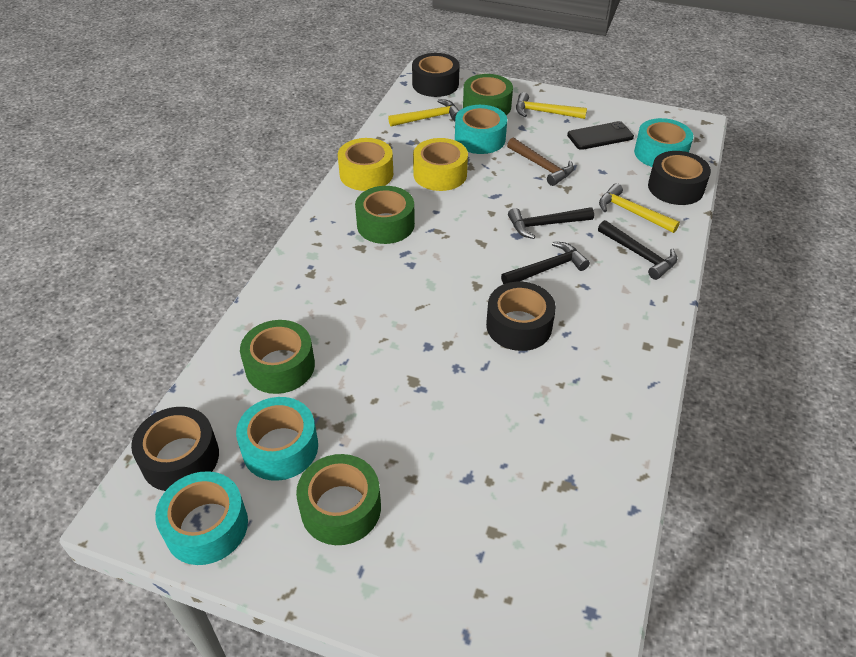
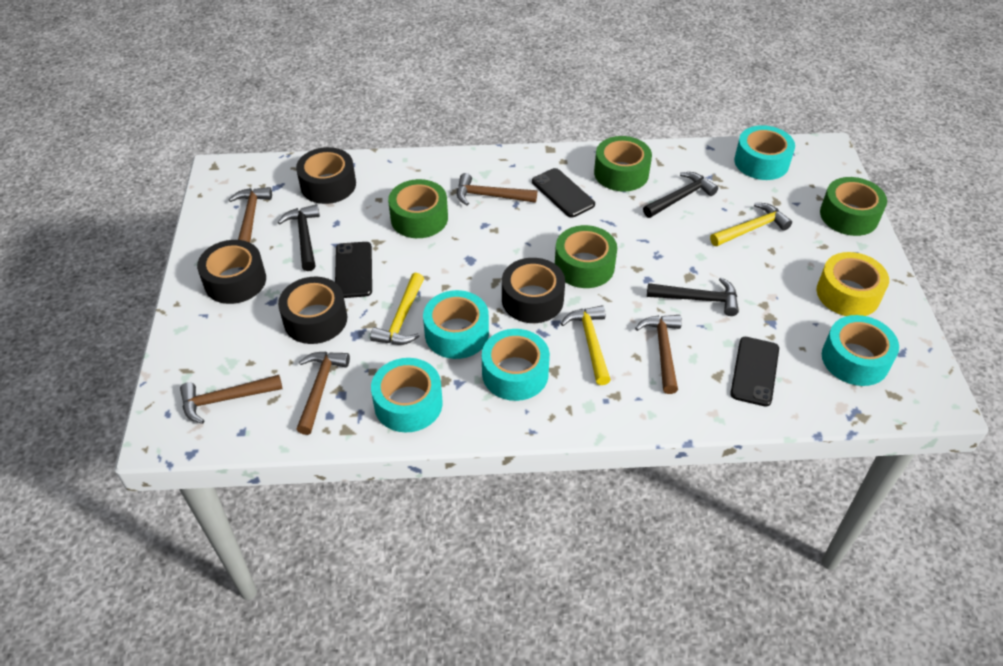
black phone: 1 -> 3
brown hammer: 1 -> 5
turquoise tape: 4 -> 5
yellow tape: 2 -> 1

